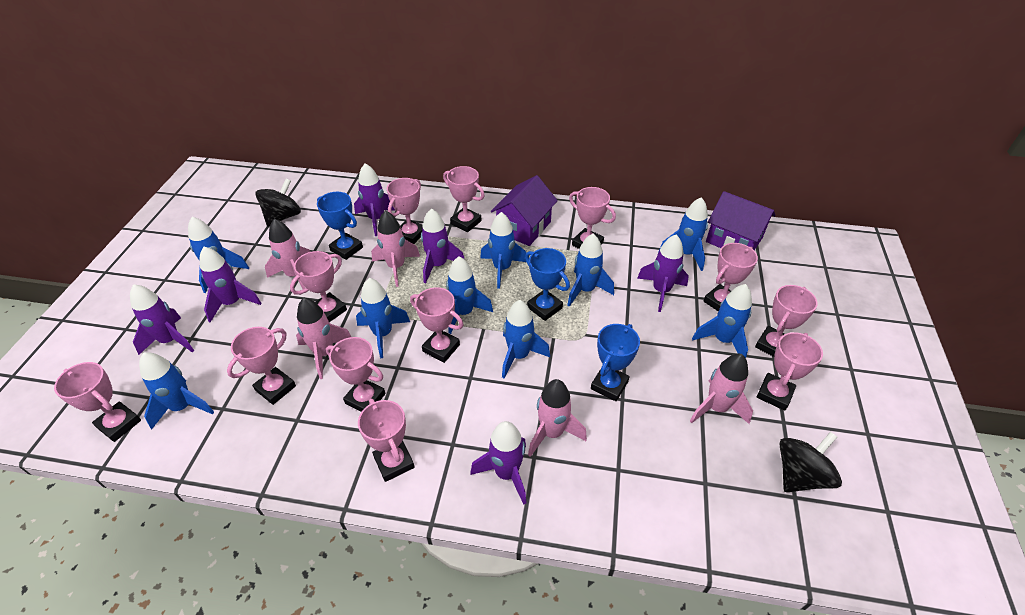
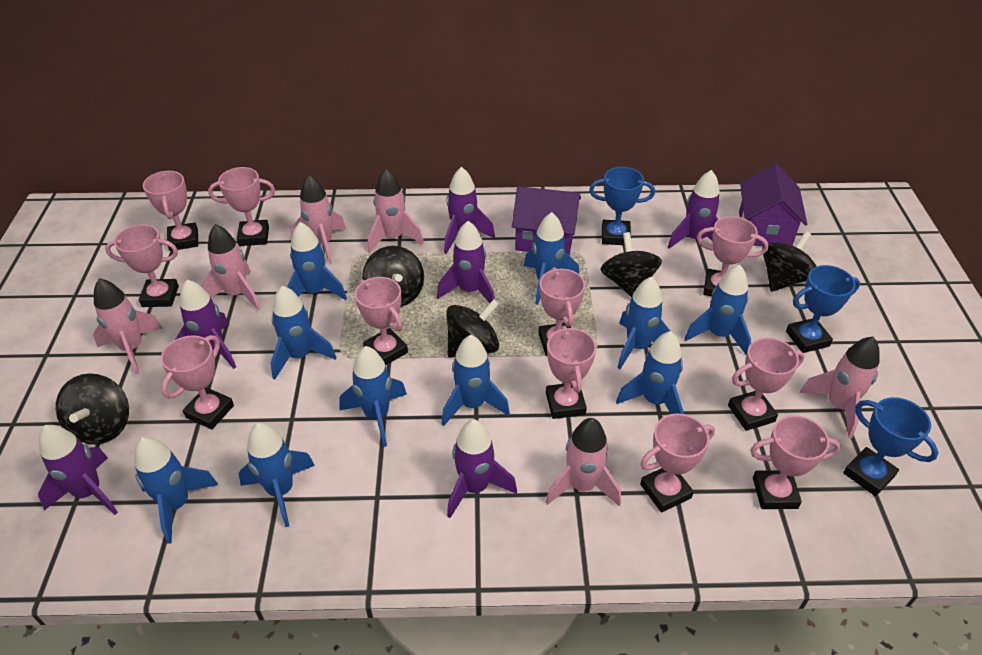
black spinning top: 2 -> 5
blue rocket: 9 -> 10
pink rocket: 5 -> 6
pink trophy: 12 -> 11

